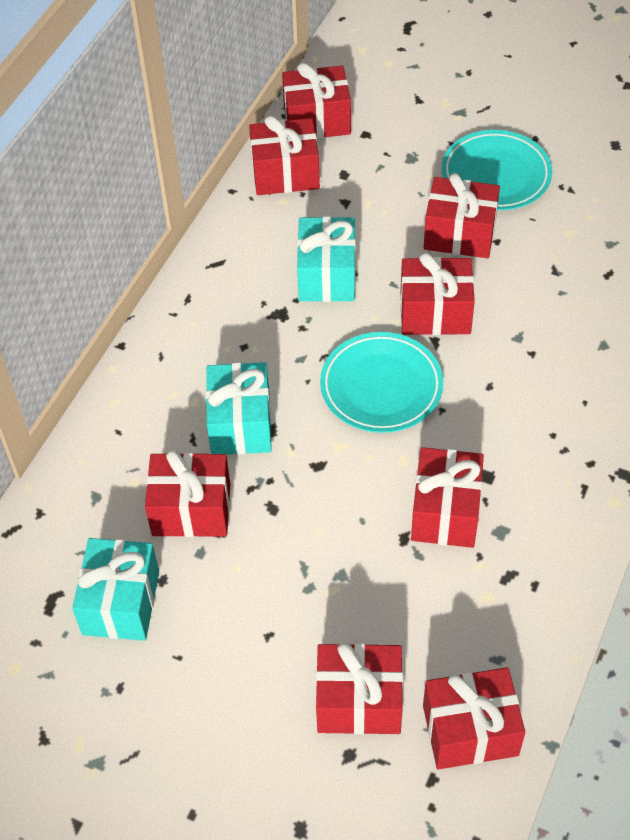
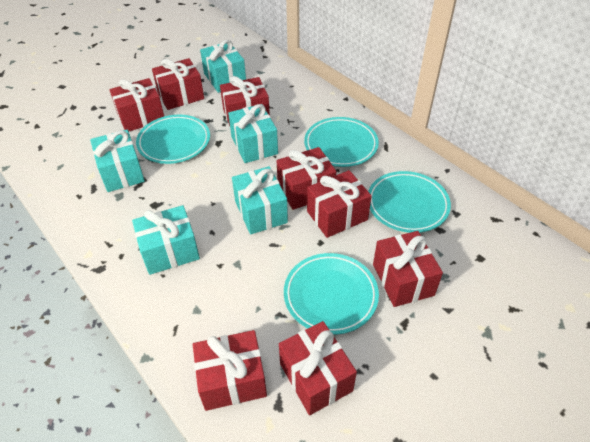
turquoise gift: 3 -> 5
turquoise plate: 2 -> 4

